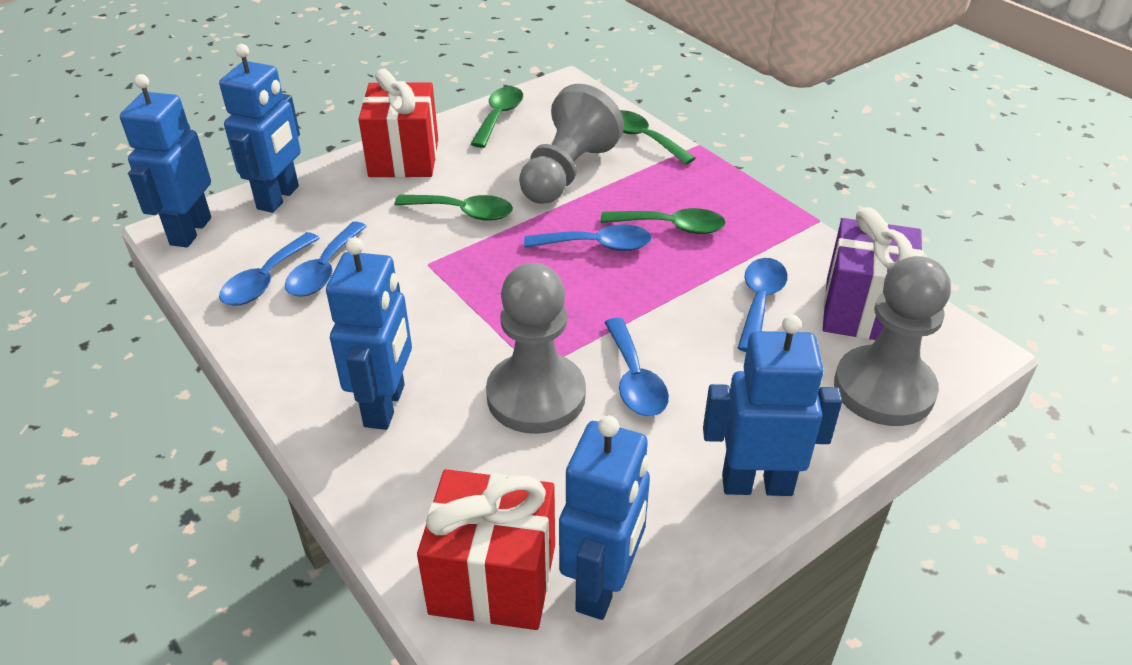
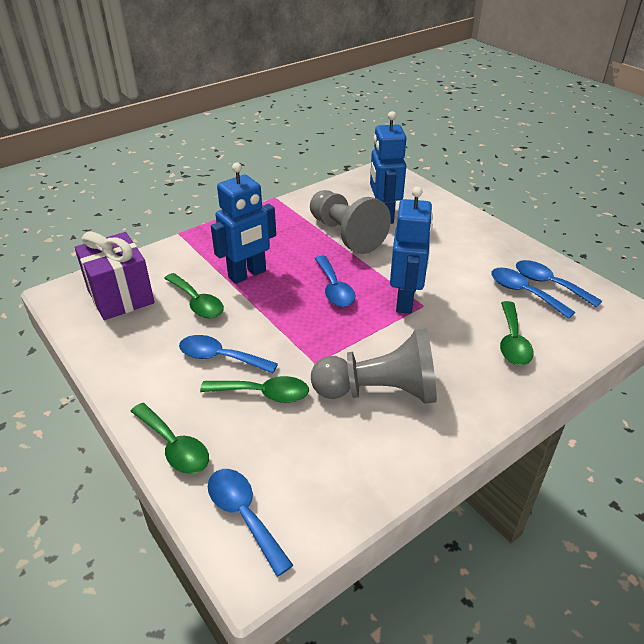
blue robot: 5 -> 3
grey pawn: 3 -> 2
red gift: 2 -> 0

